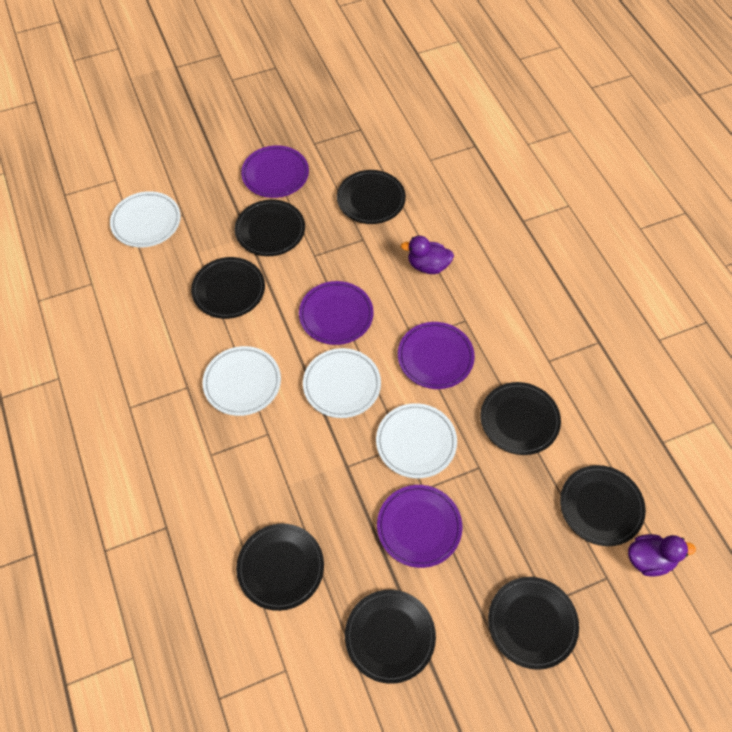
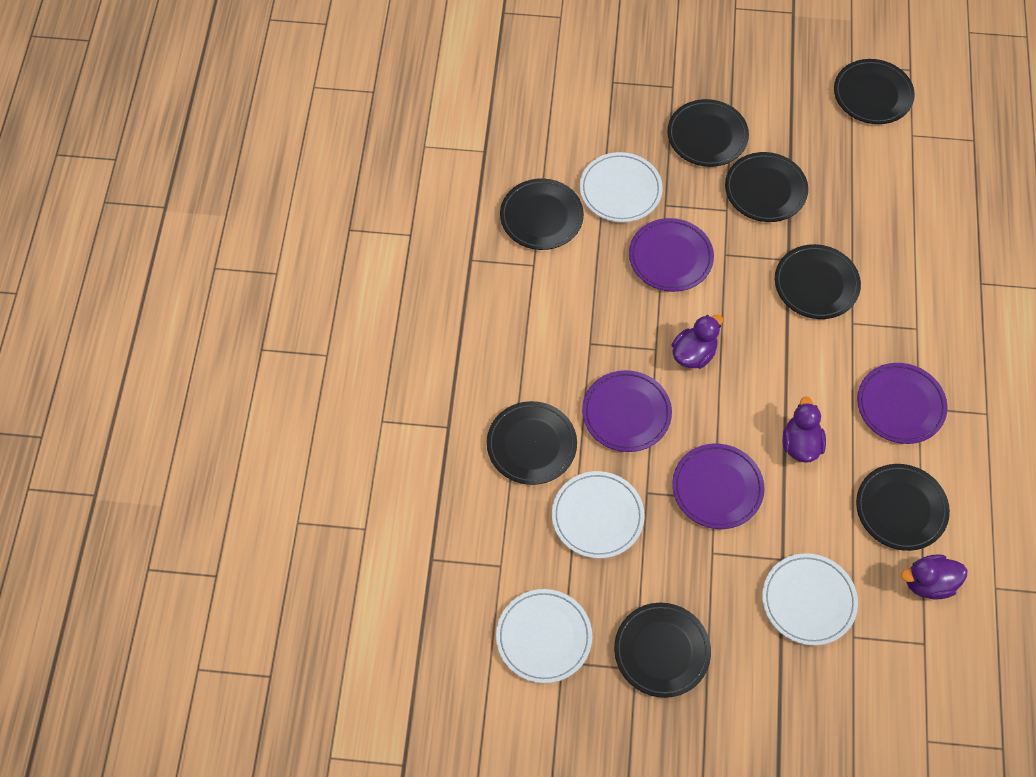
purple duck: 2 -> 3

